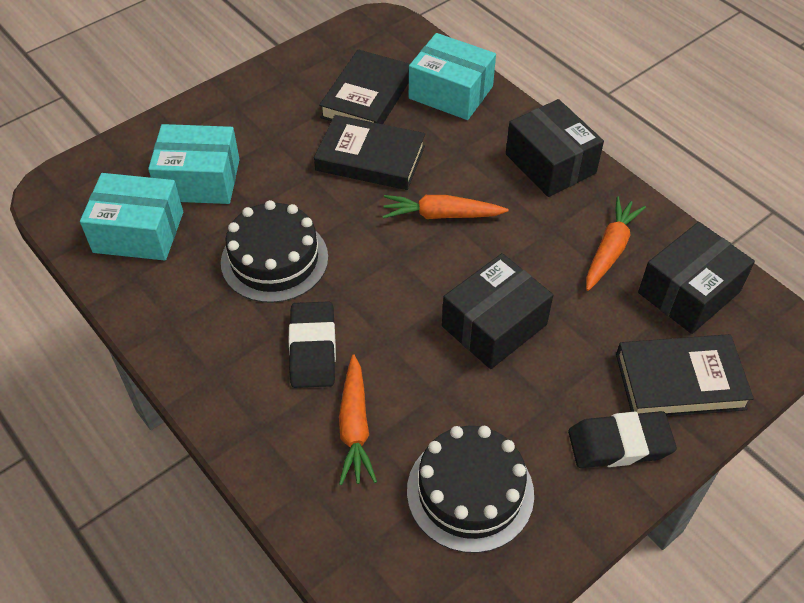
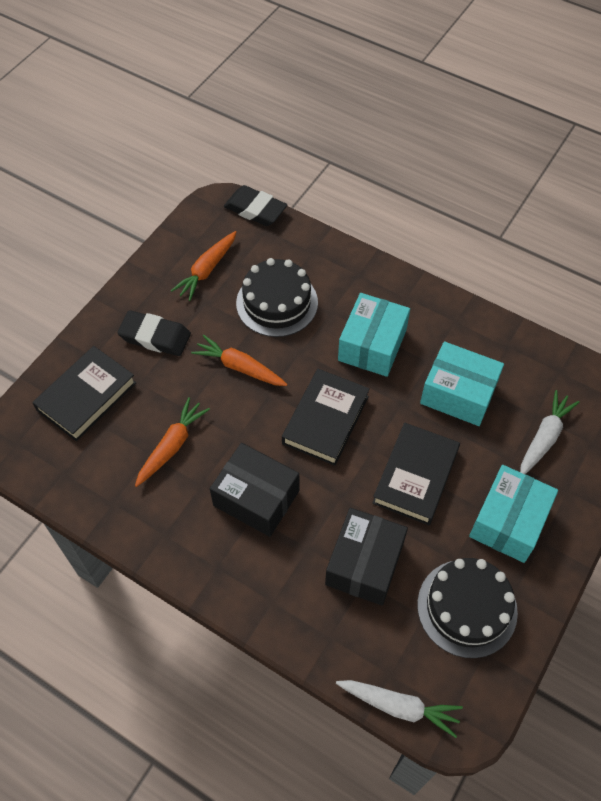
black box: 3 -> 2
white carrot: 0 -> 2

